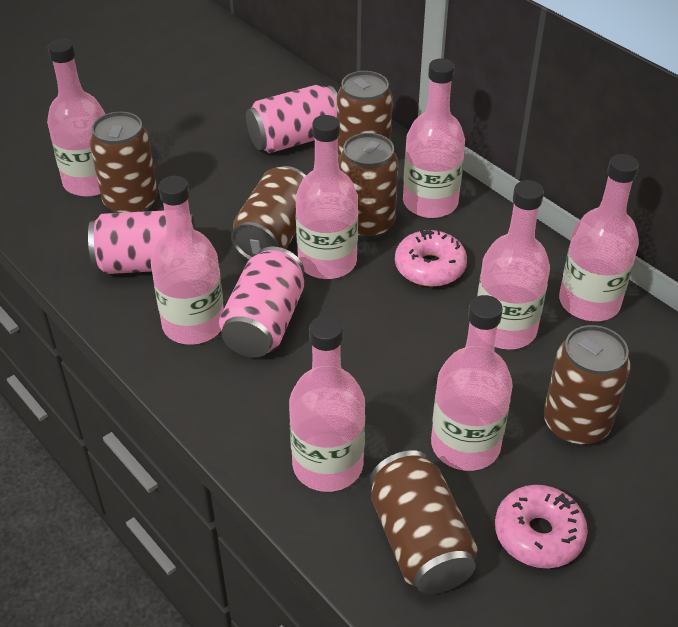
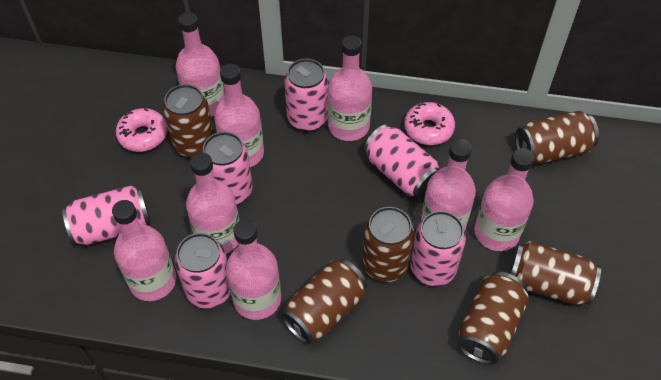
pink can: 3 -> 6

